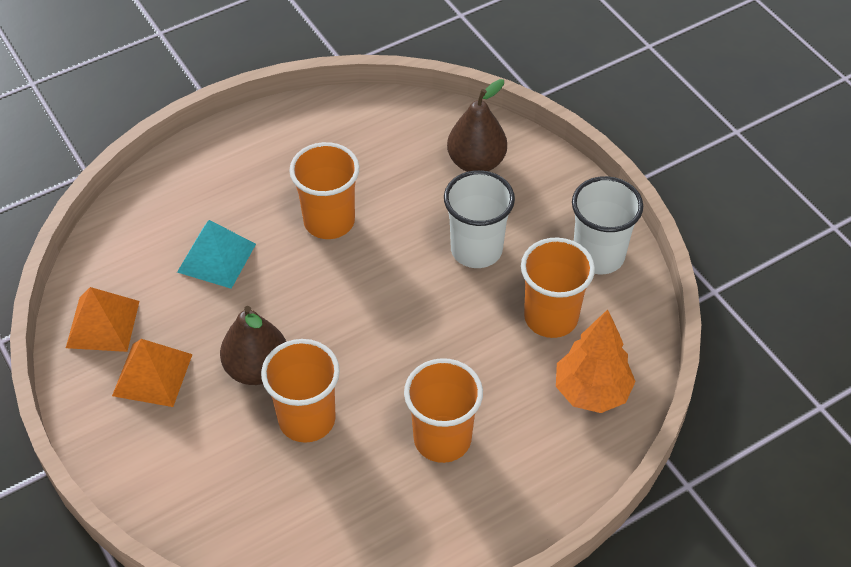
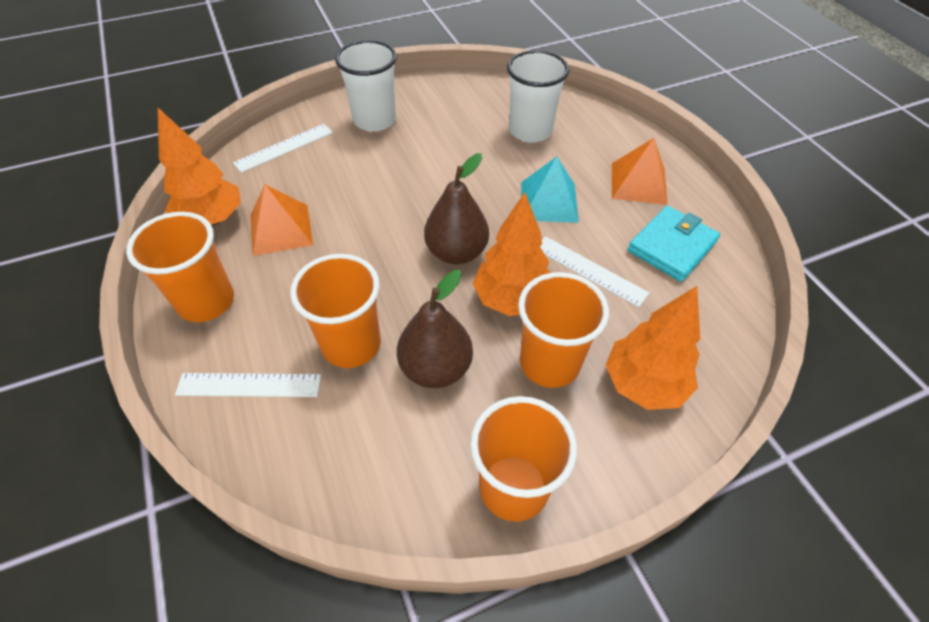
orange tree: 1 -> 3
turquoise wallet: 0 -> 1
white ruler: 0 -> 3

